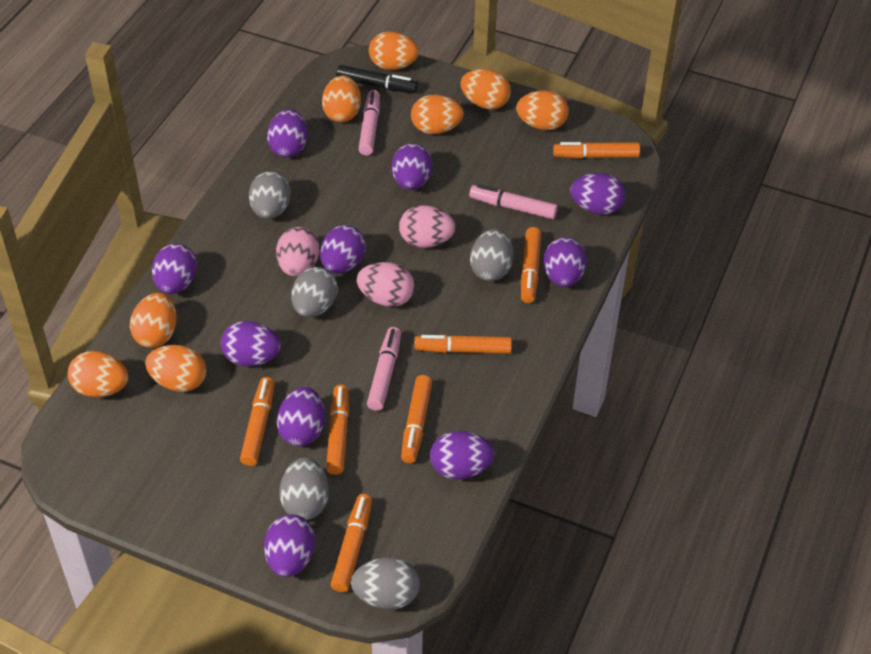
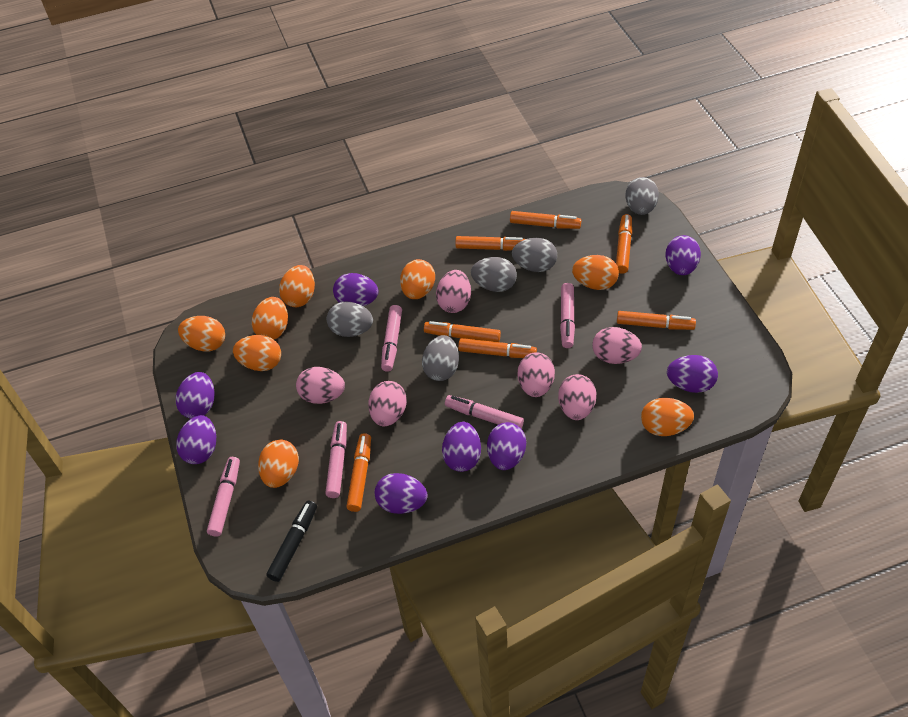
pink egg: 3 -> 6
pink marker: 3 -> 5
purple egg: 10 -> 8

